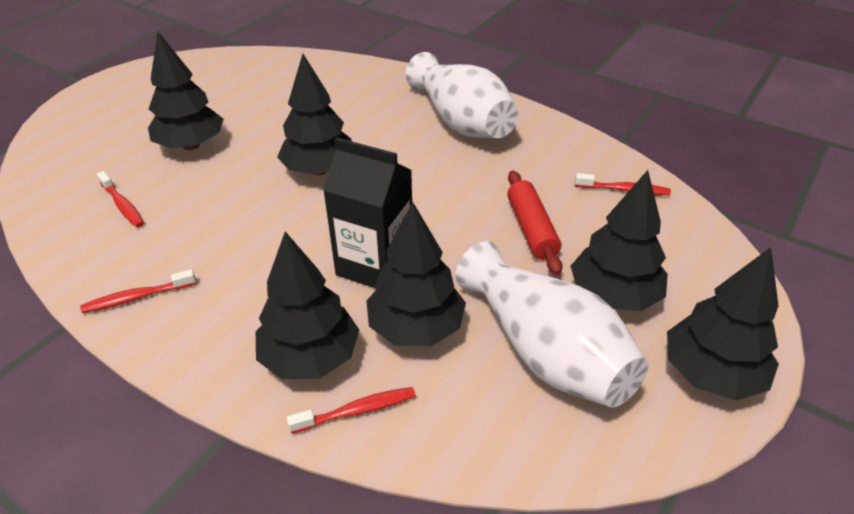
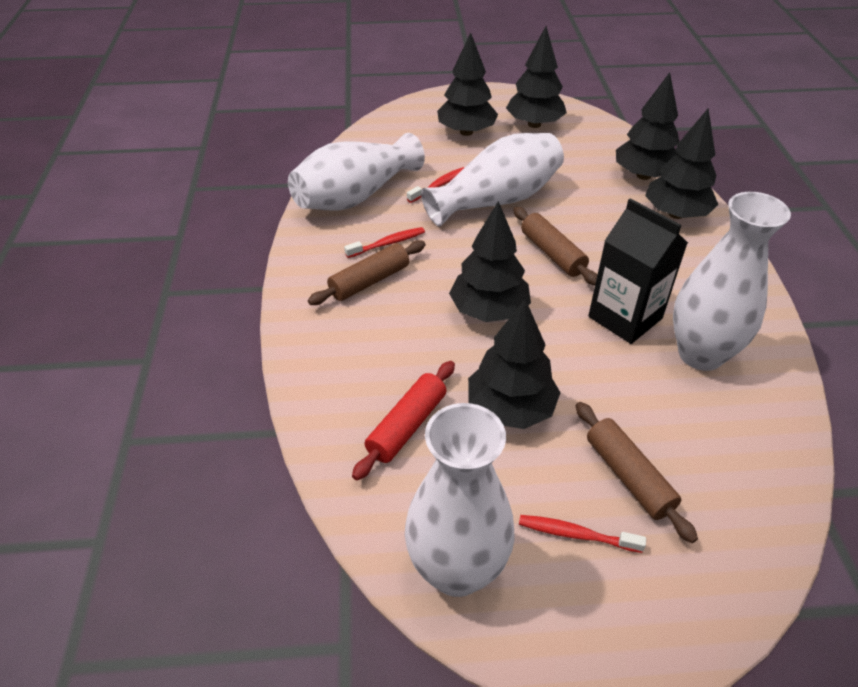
brown rolling pin: 0 -> 3
red toothbrush: 4 -> 3
white vase: 2 -> 4

